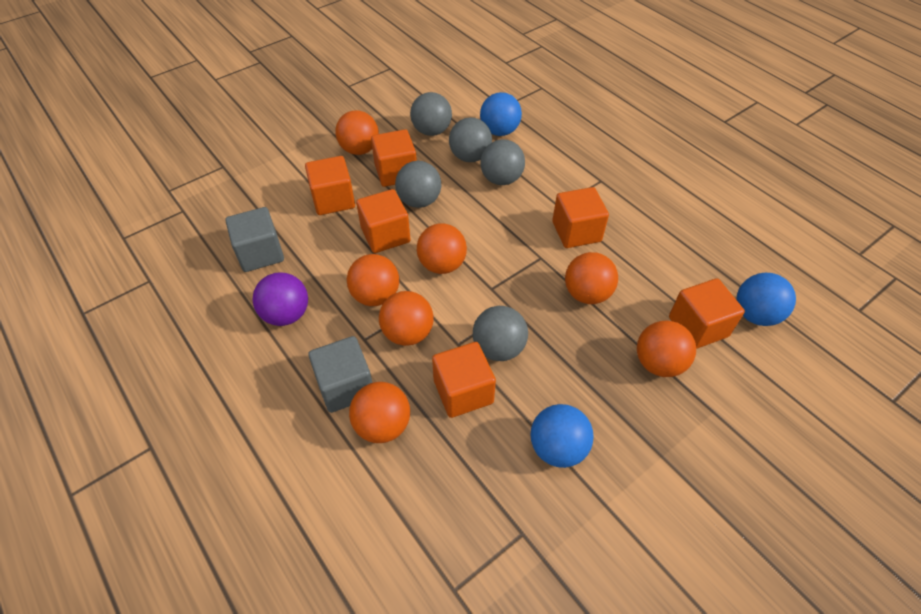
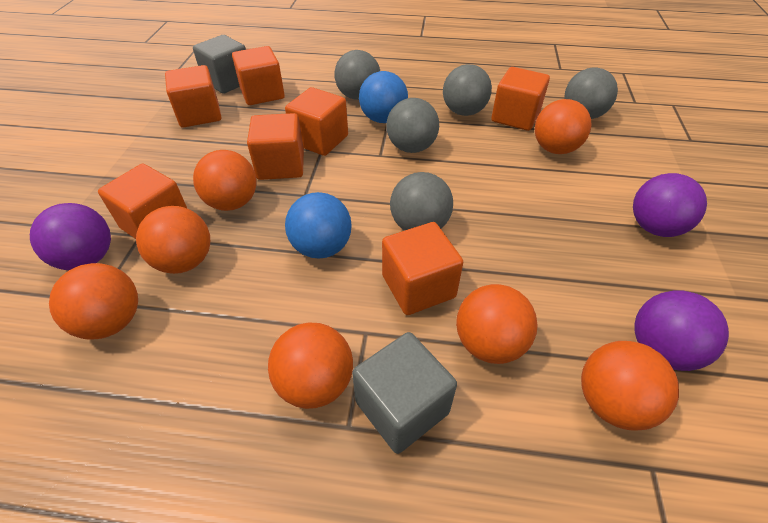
blue ball: 3 -> 2
orange cube: 6 -> 7
purple ball: 1 -> 3

